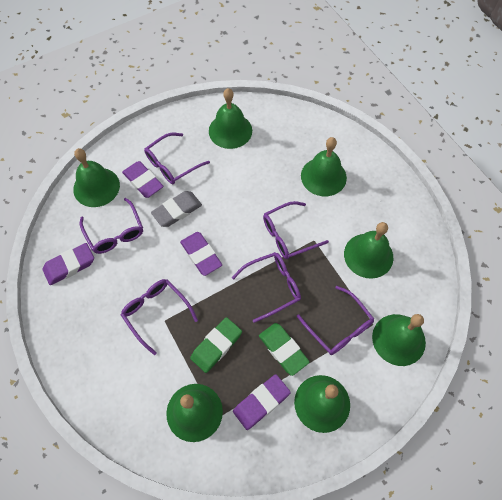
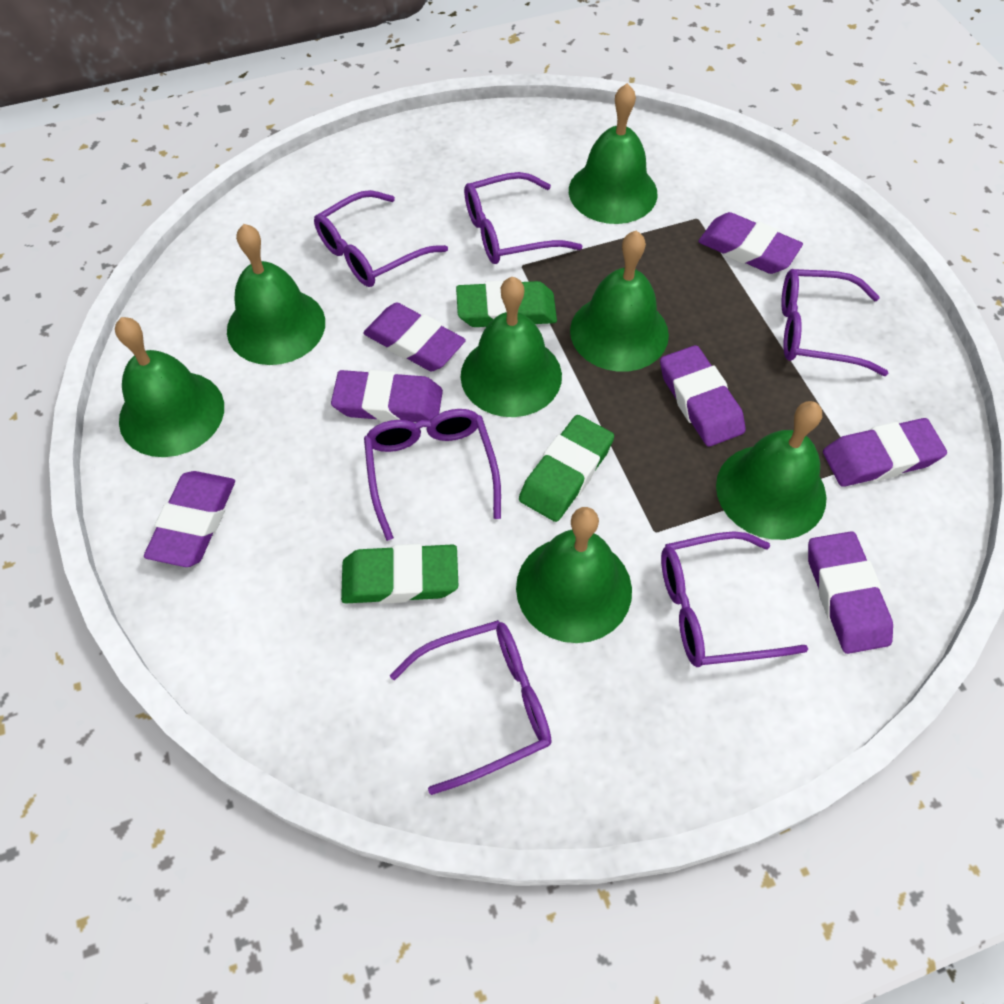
green eraser: 2 -> 3
grey eraser: 1 -> 0
purple eraser: 4 -> 7

